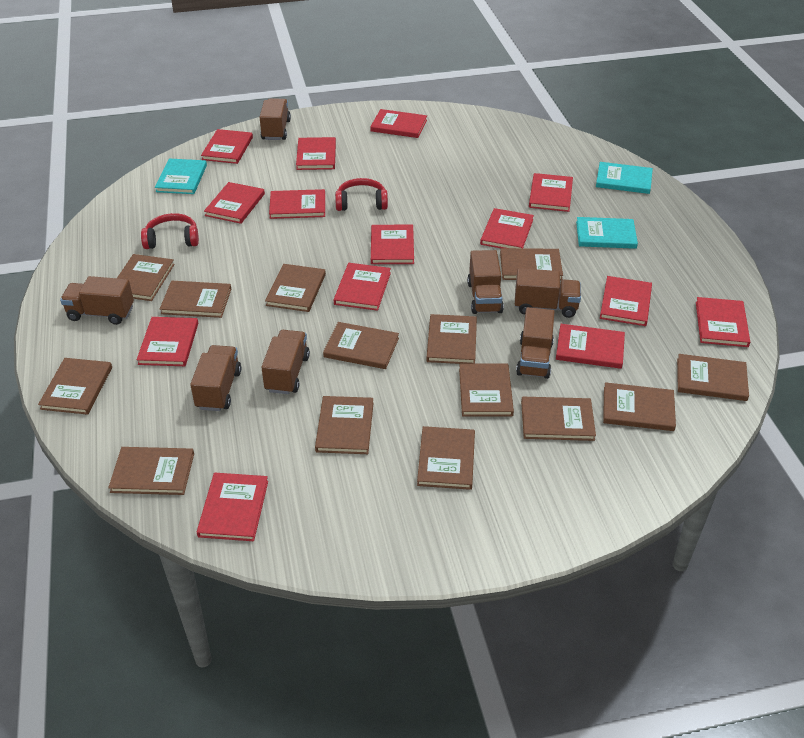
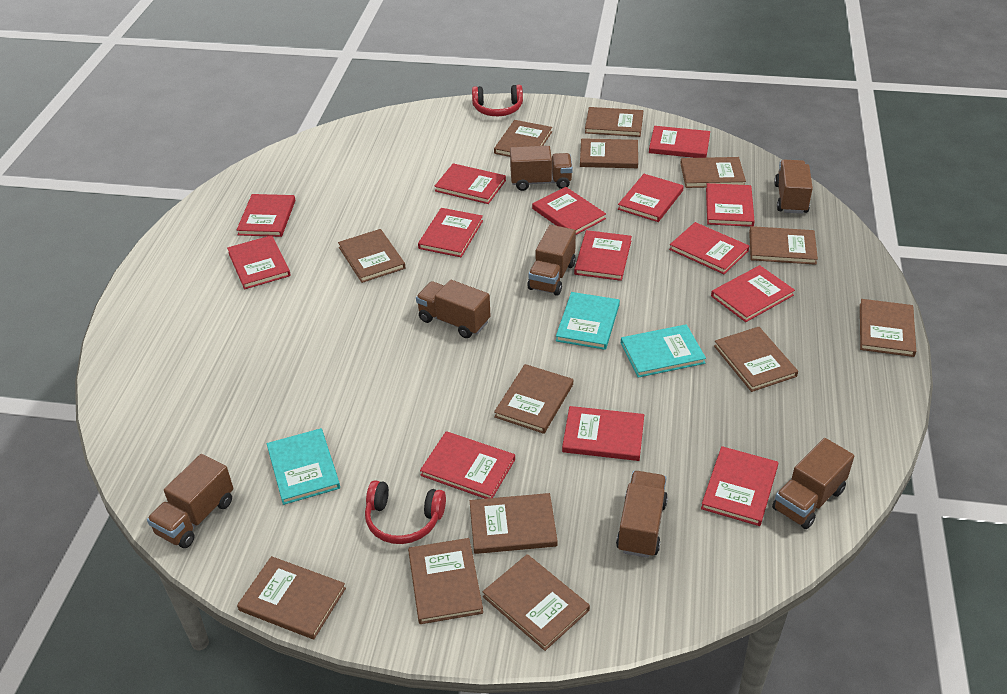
brown book: 14 -> 13

